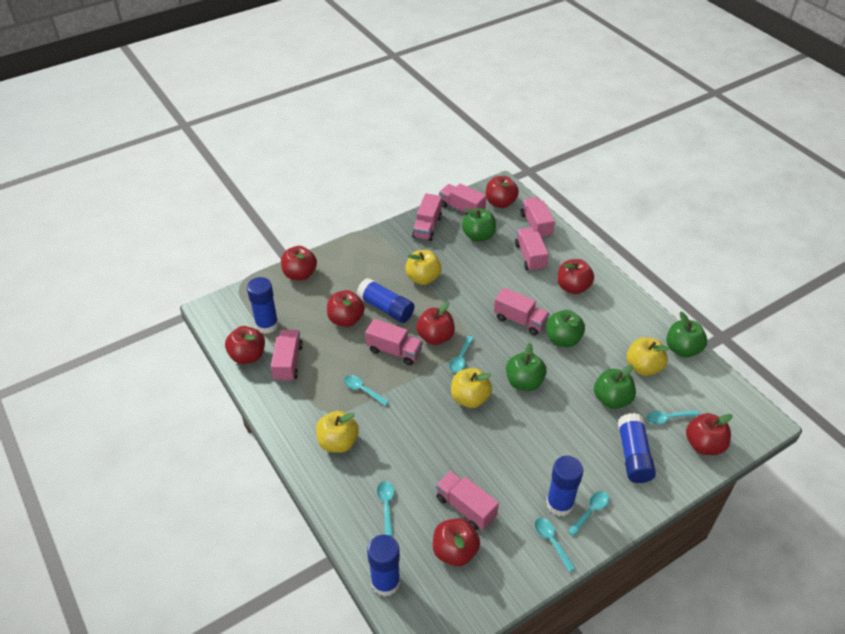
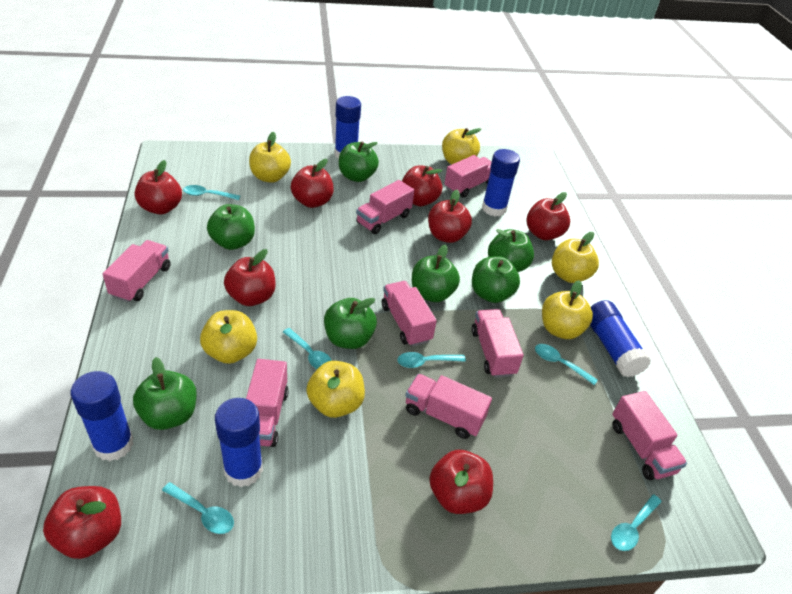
green apple: 5 -> 7
yellow apple: 4 -> 6

